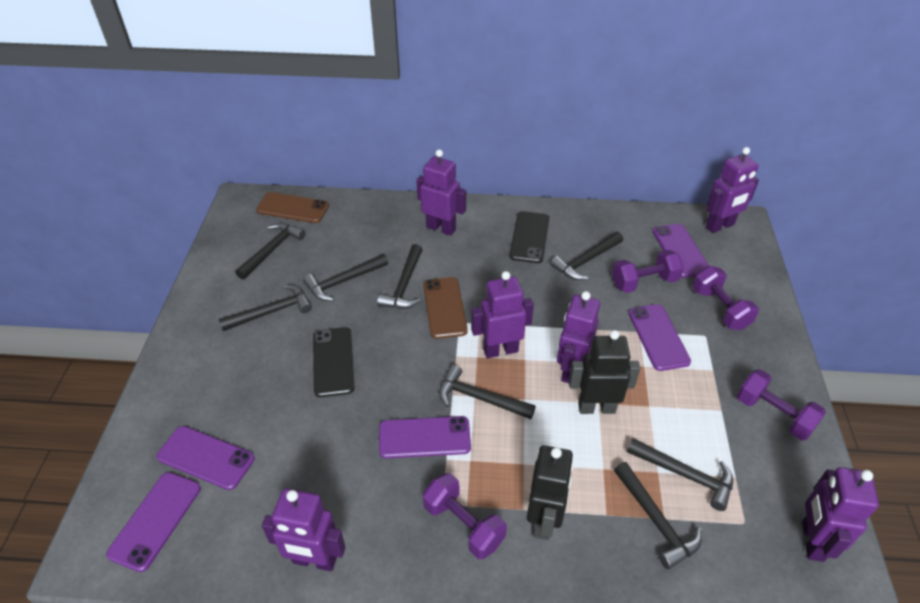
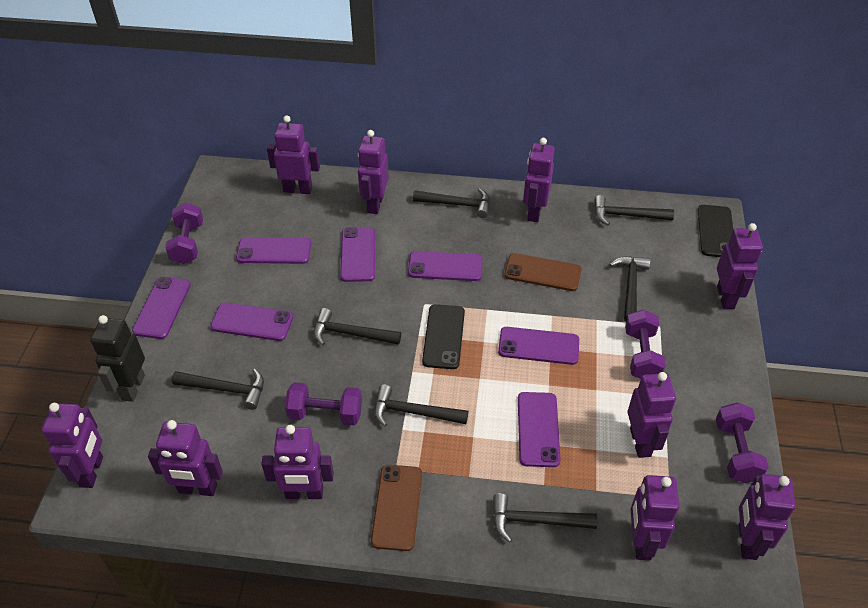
black hammer: 8 -> 7
black robot: 2 -> 1
purple phone: 5 -> 7
purple robot: 6 -> 10

